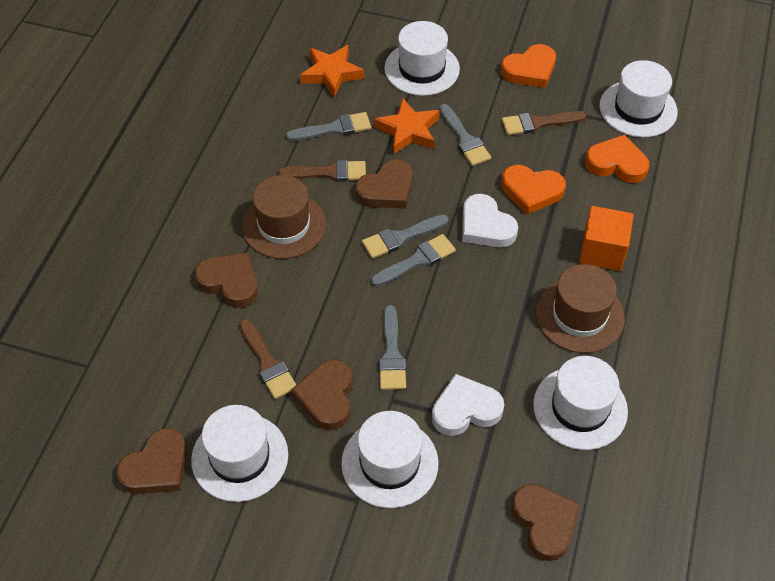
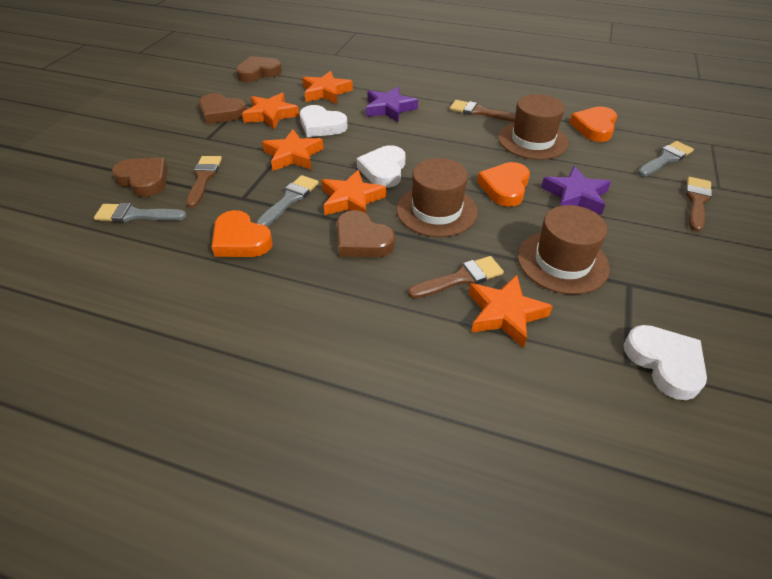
brown brush: 3 -> 4
brown hat: 2 -> 3
brown heart: 5 -> 4
grey brush: 5 -> 3
orange cube: 1 -> 0
orange star: 2 -> 5
purple star: 0 -> 2
white hat: 5 -> 0
white heart: 2 -> 3

